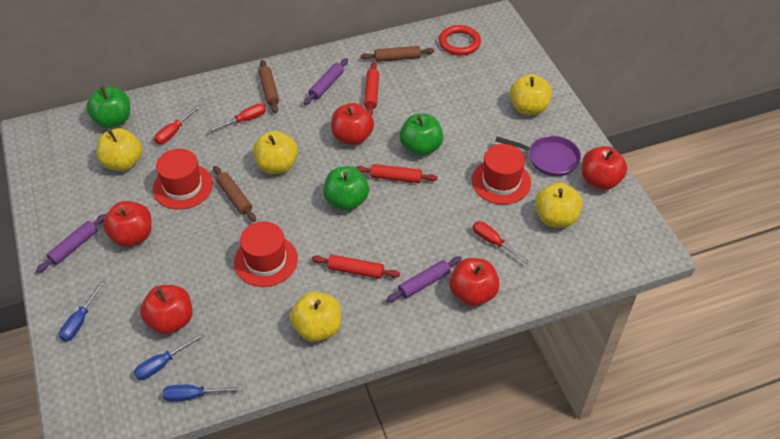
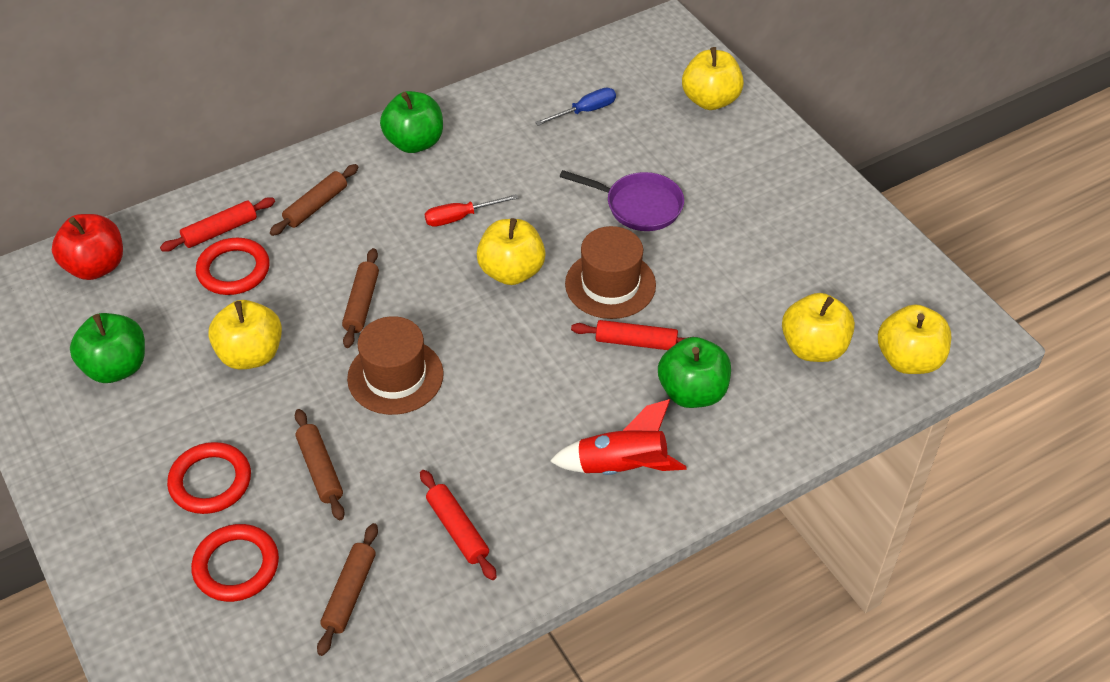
blue screwdriver: 3 -> 1
brown hat: 0 -> 2
brown rolling pin: 3 -> 4
purple rolling pin: 3 -> 0
red apple: 5 -> 1
red hat: 3 -> 0
red ring: 1 -> 3
red rocket: 0 -> 1
red screwdriver: 3 -> 1

